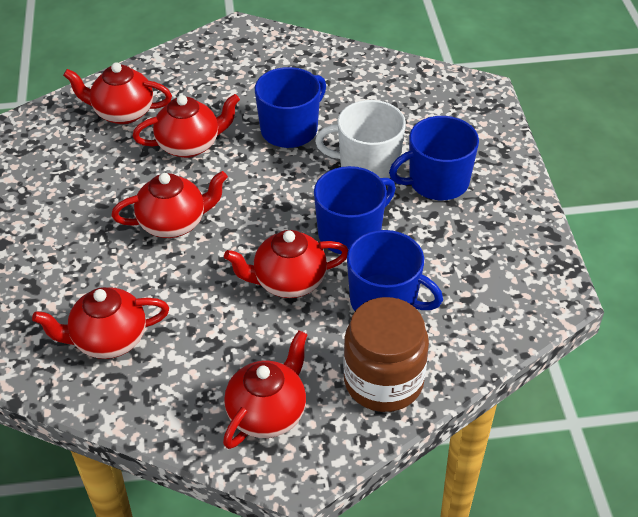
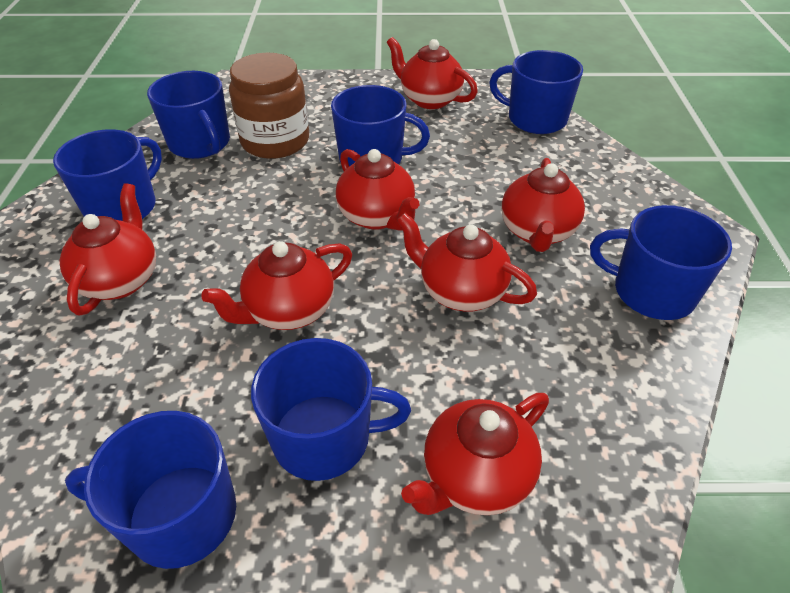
blue mug: 4 -> 7
red teapot: 6 -> 7
white mug: 1 -> 0

